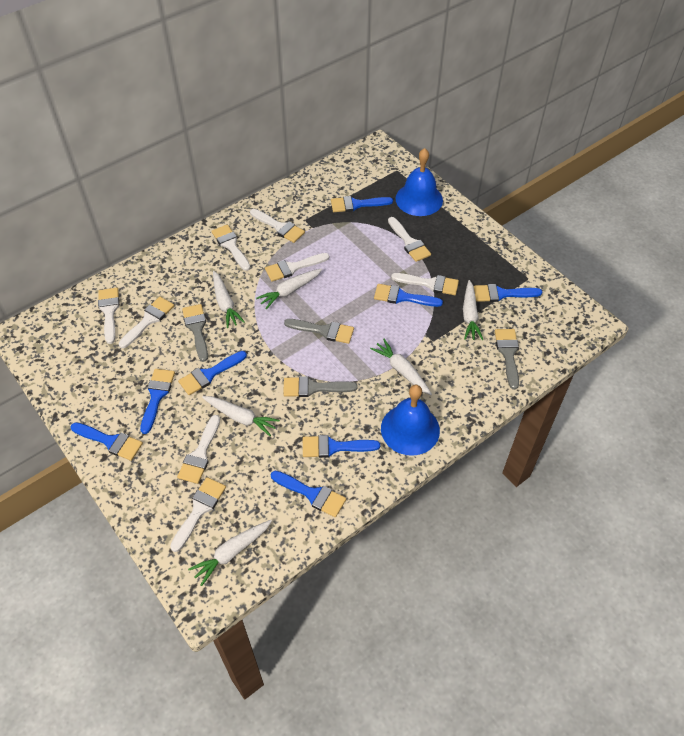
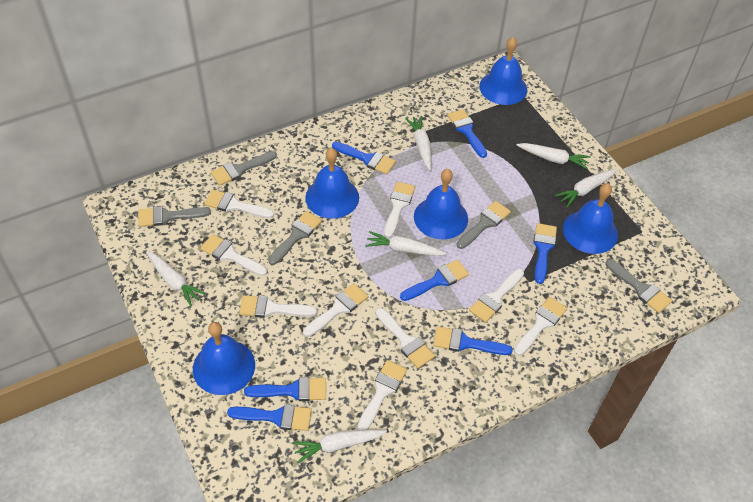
blue bell: 2 -> 5
blue brush: 8 -> 7
grey brush: 4 -> 5

